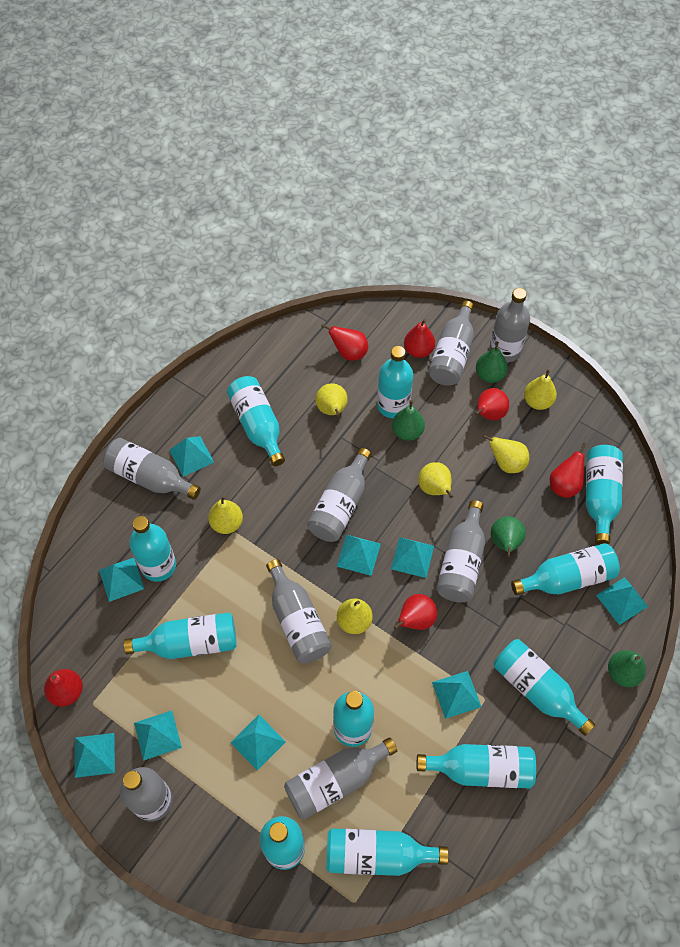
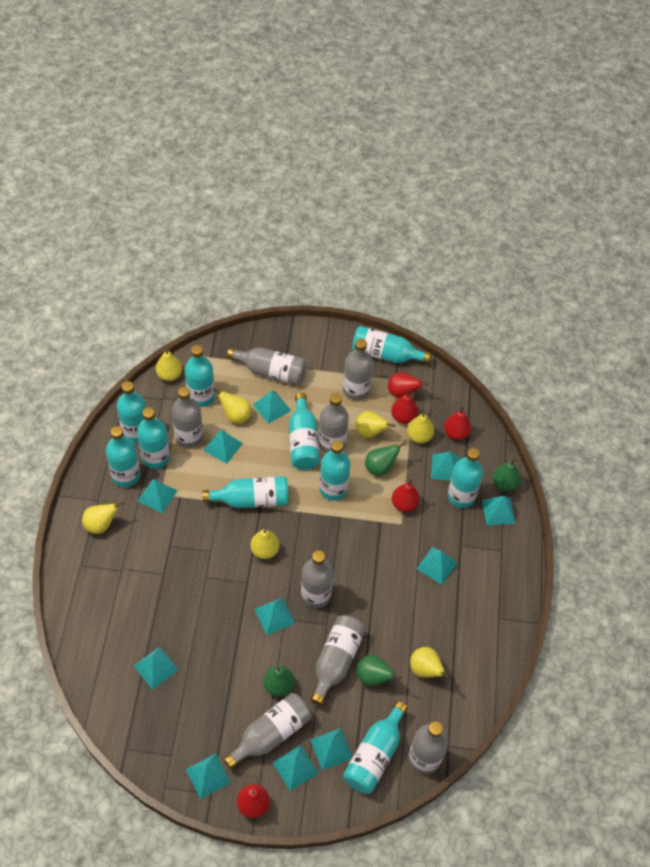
red pear: 6 -> 5
turquoise bottle: 11 -> 10
turquoise pyramid: 9 -> 11
yellow pear: 6 -> 7

